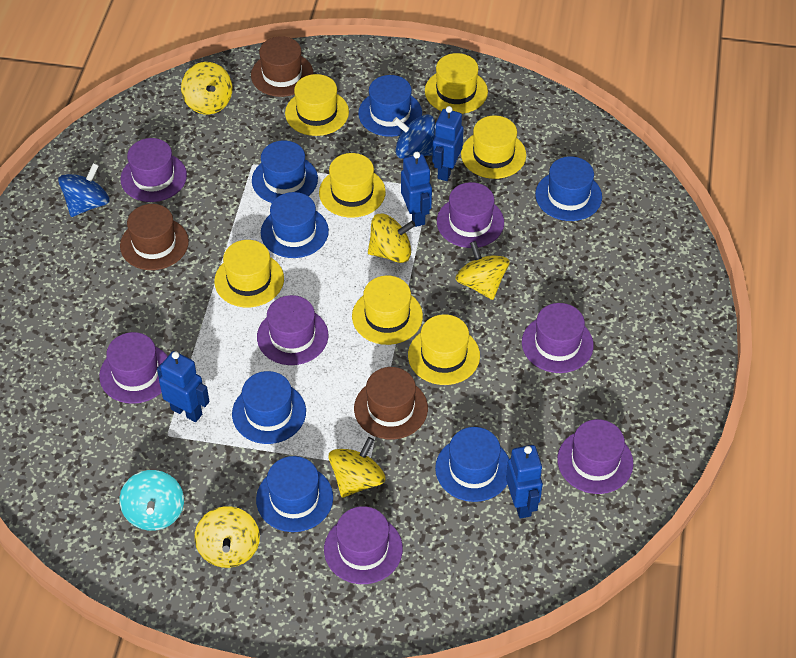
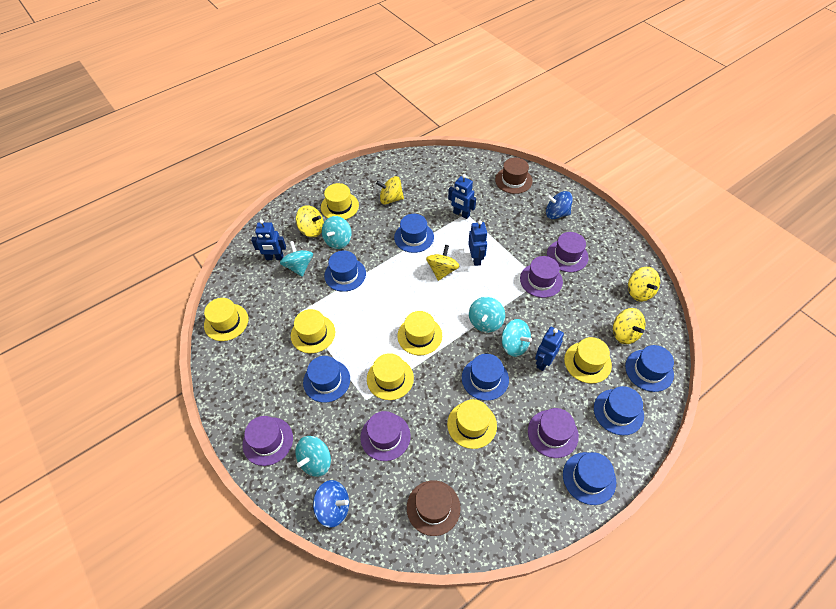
brown hat: 3 -> 2
purple hat: 7 -> 5
turquoise spinning top: 1 -> 5

